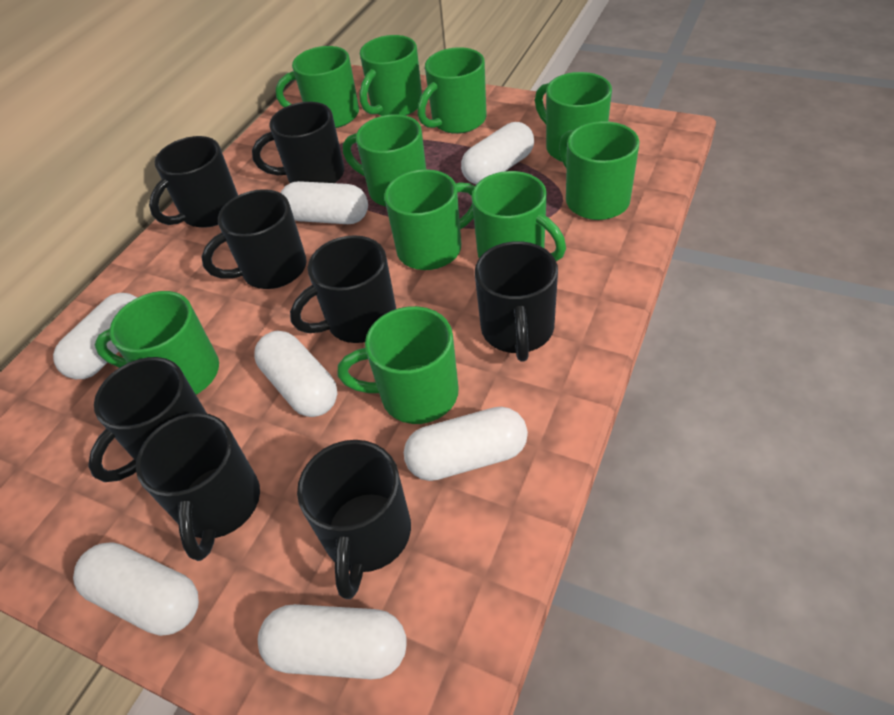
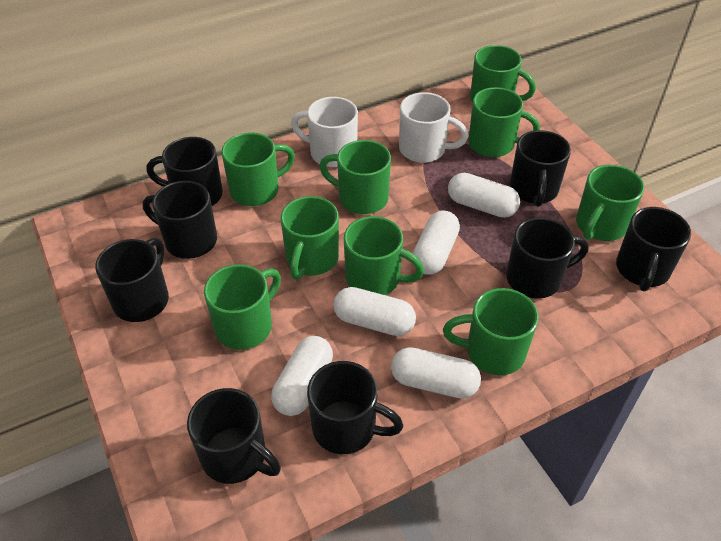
green mug: 10 -> 9
white capsule: 7 -> 5
white mug: 0 -> 2

